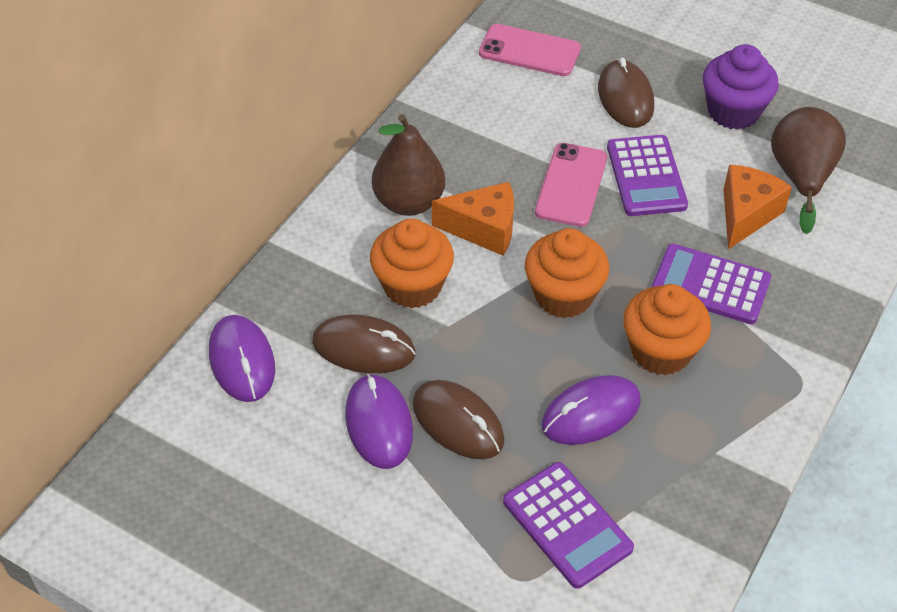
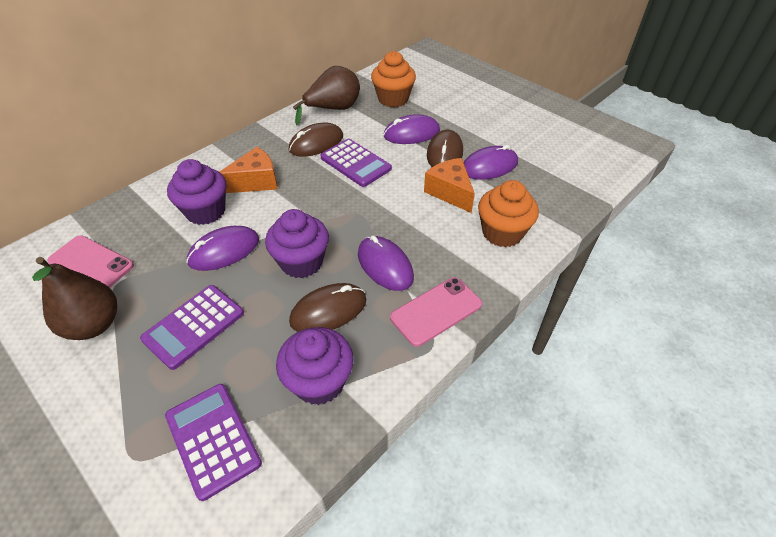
orange cupcake: 3 -> 2
purple cupcake: 1 -> 3
purple mouse: 3 -> 4

